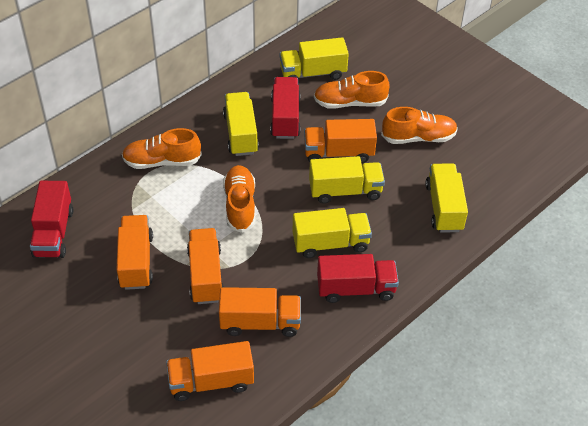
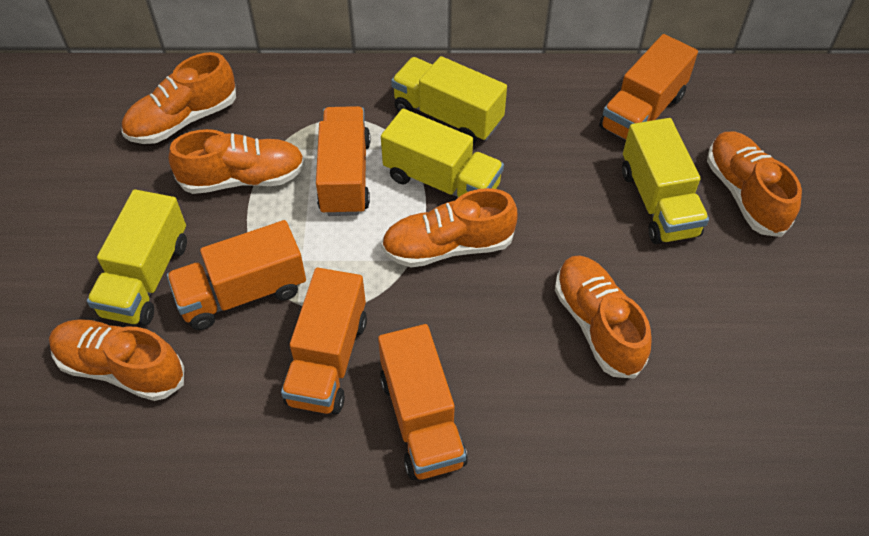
orange shoe: 4 -> 6
red truck: 3 -> 0
yellow truck: 5 -> 4

